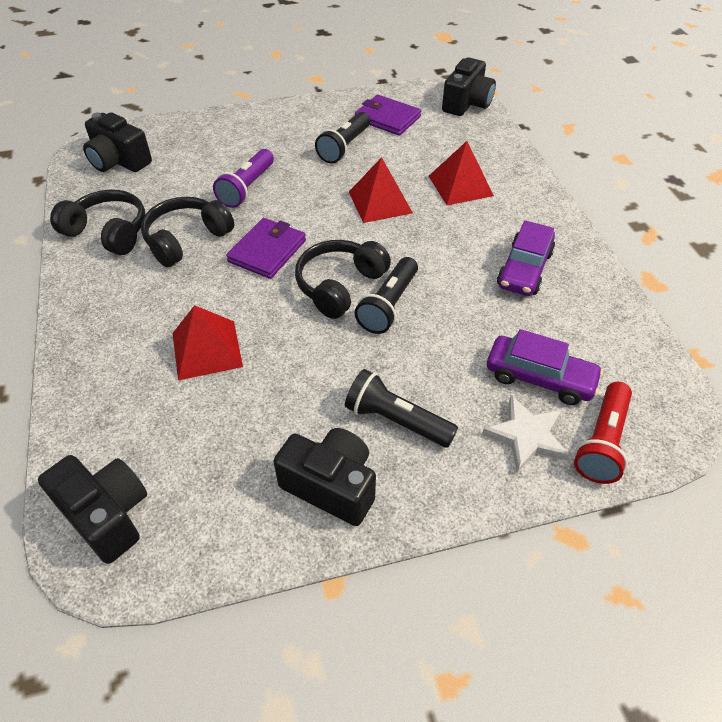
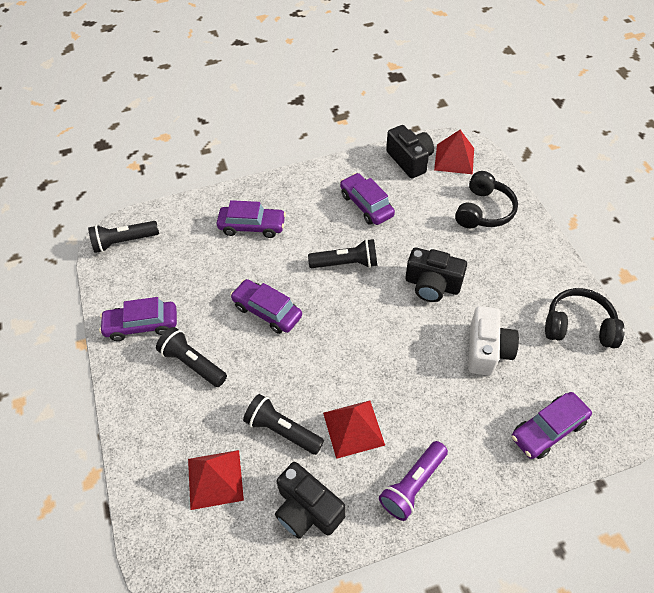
black camera: 4 -> 3
black flashlight: 3 -> 4
black headphones: 3 -> 2
purple car: 2 -> 5
purple wallet: 2 -> 0
red flashlight: 1 -> 0
white camera: 0 -> 1
white star: 1 -> 0

